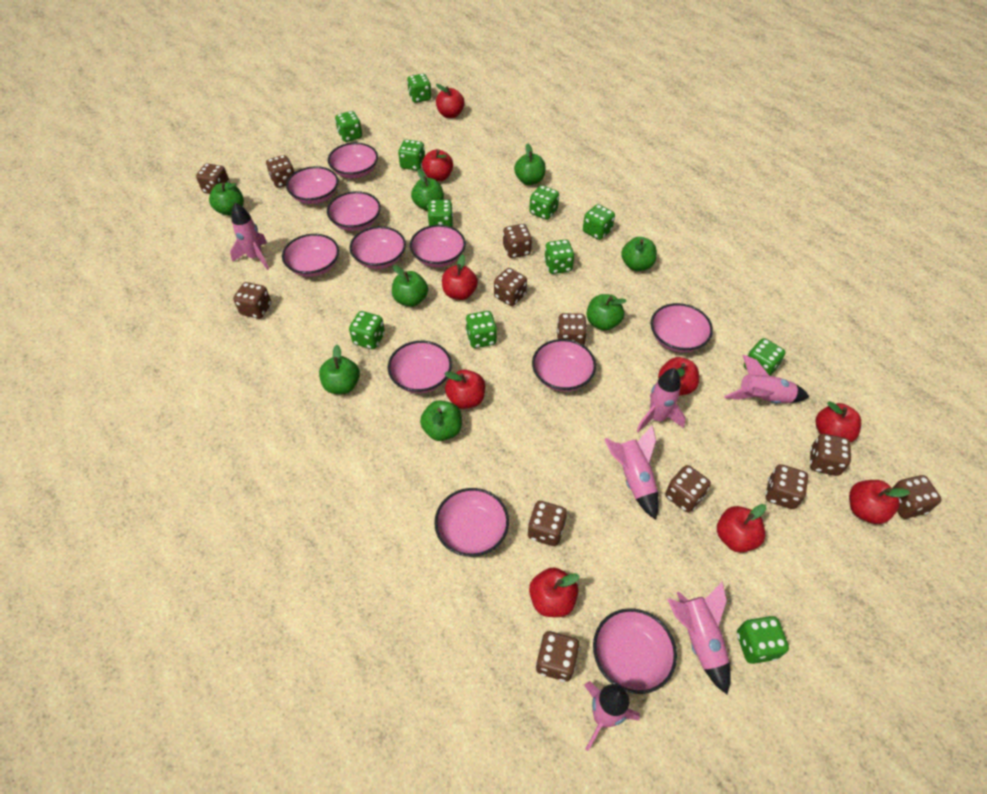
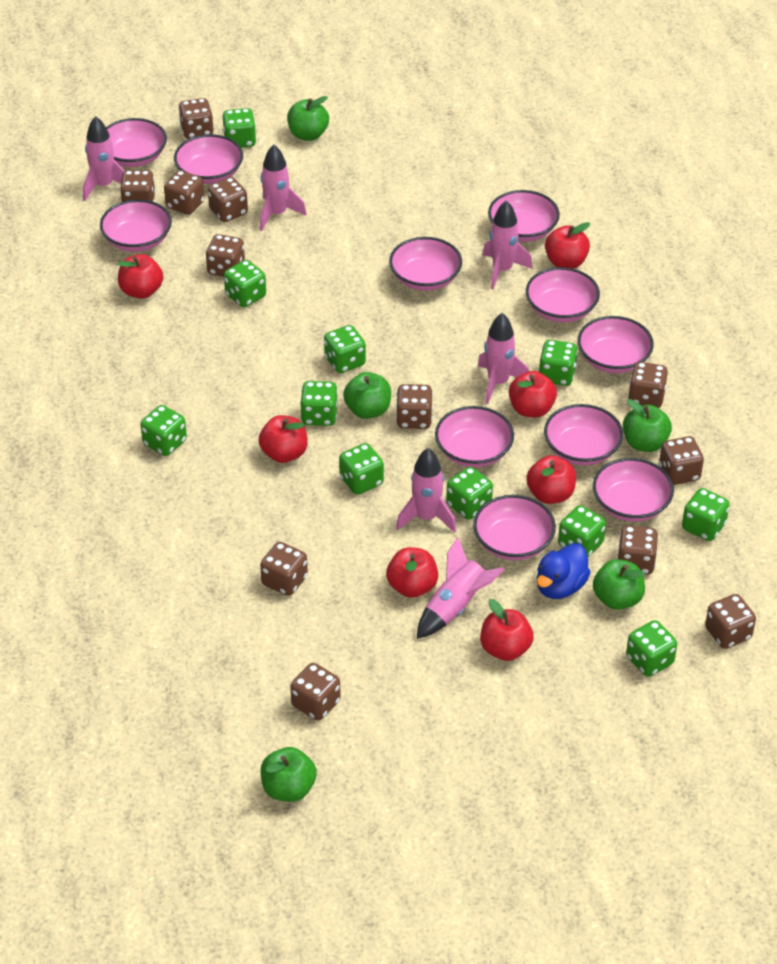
blue duck: 0 -> 1
green apple: 8 -> 5
red apple: 9 -> 7

